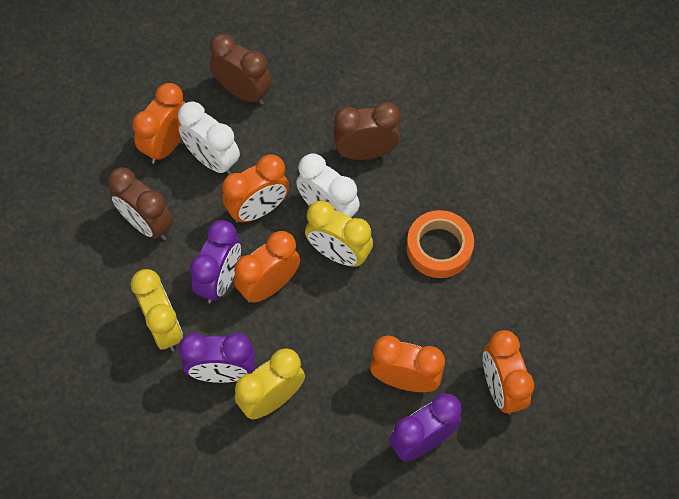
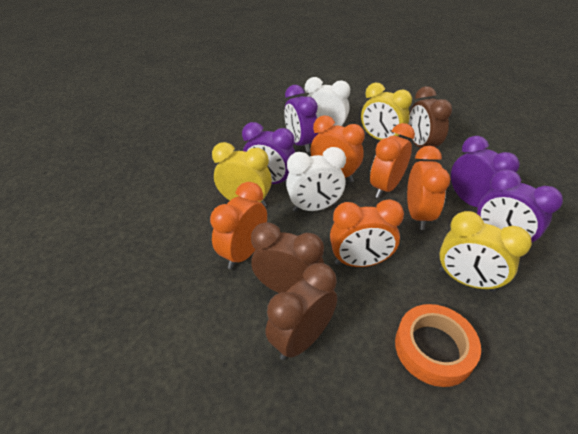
purple clock: 3 -> 4

